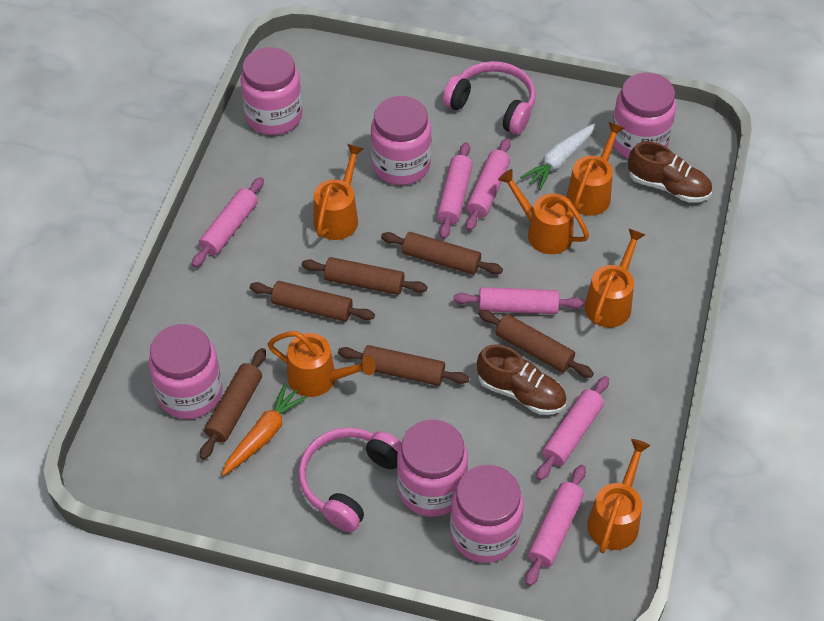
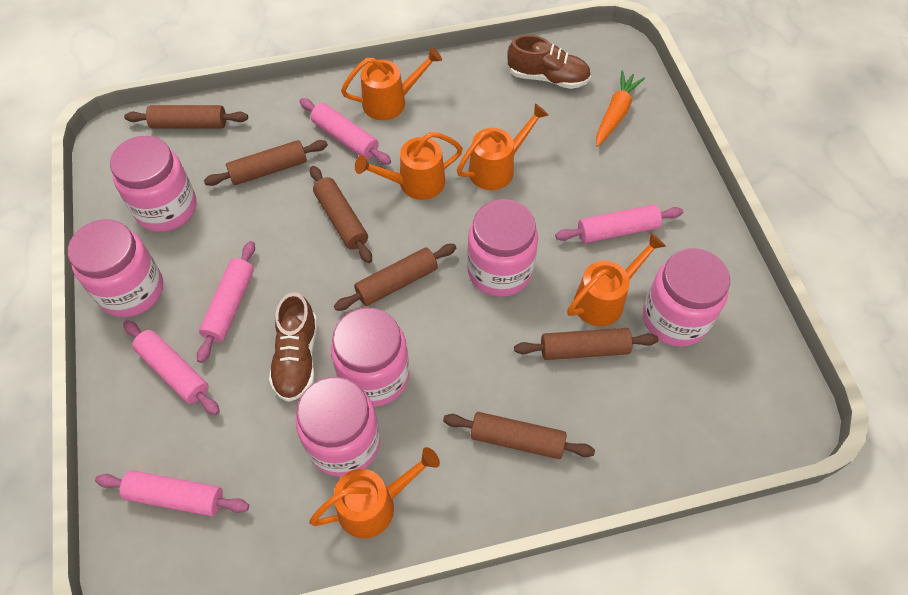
orange watering can: 6 -> 5
pink headphones: 2 -> 0
pink rolling pin: 6 -> 5
white carrot: 1 -> 0

